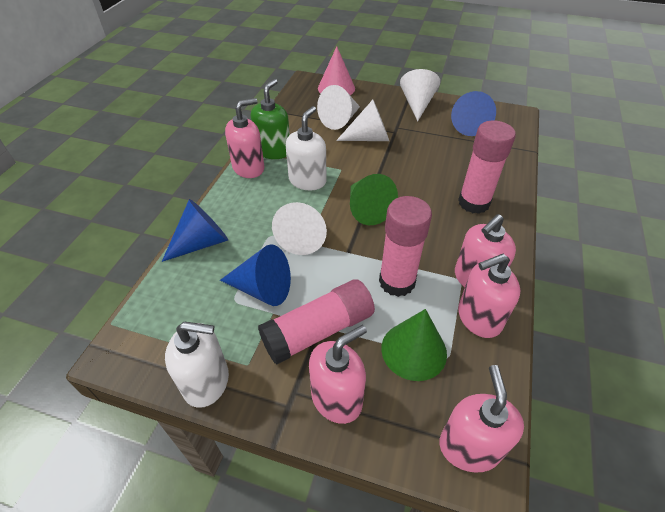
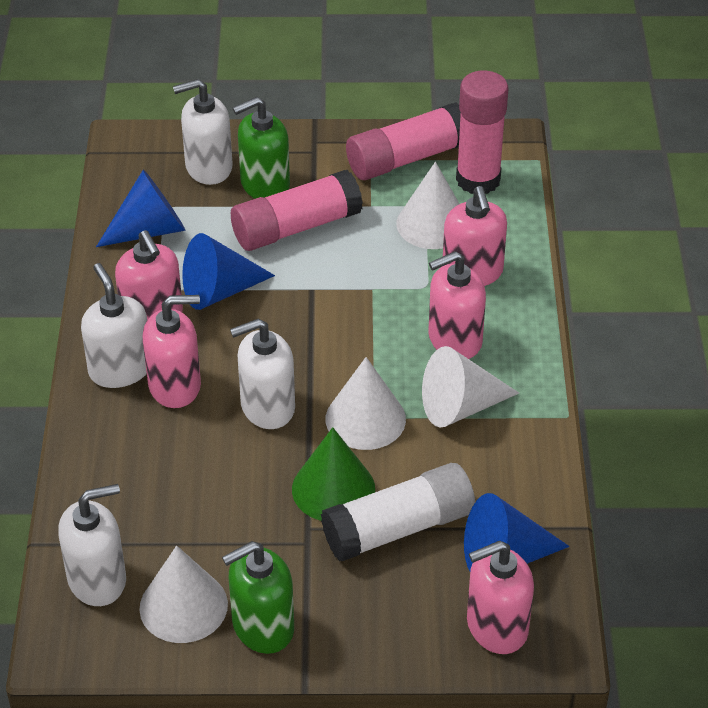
green cone: 2 -> 1
green soap dispenser: 1 -> 2
pink cone: 1 -> 0
white glue stick: 0 -> 1
white soap dispenser: 2 -> 4

